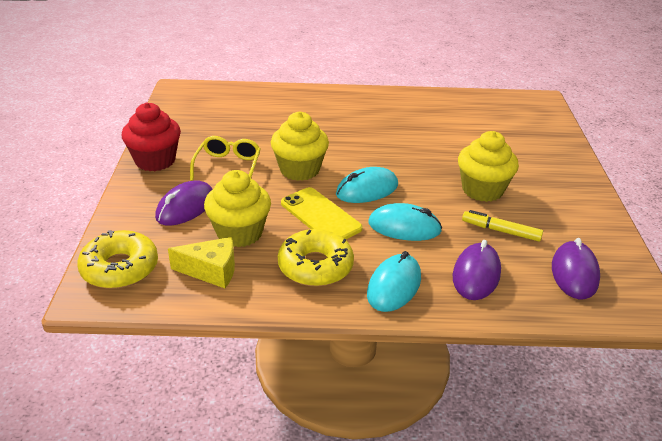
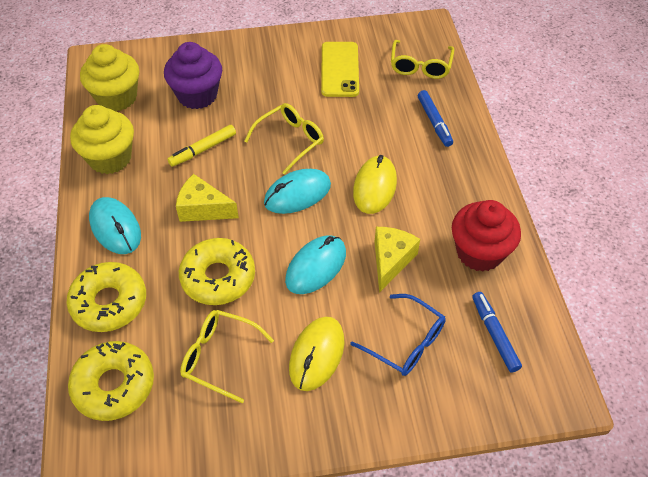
blue glasses: 0 -> 1
blue marker: 0 -> 2
purple cupcake: 0 -> 1
purple mouse: 3 -> 0
yellow cheese: 1 -> 2
yellow cupcake: 3 -> 2
yellow donut: 2 -> 3
yellow glasses: 1 -> 3
yellow mouse: 0 -> 2

